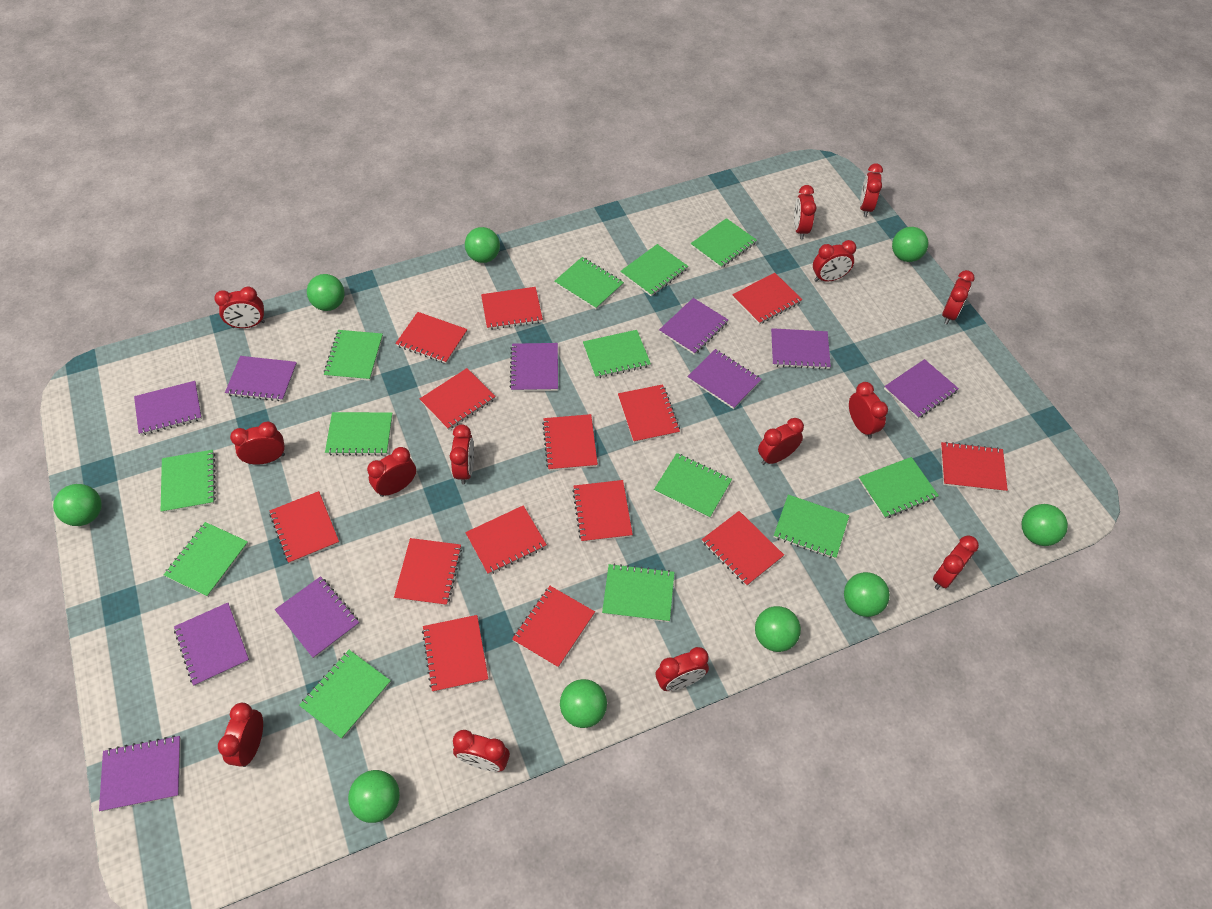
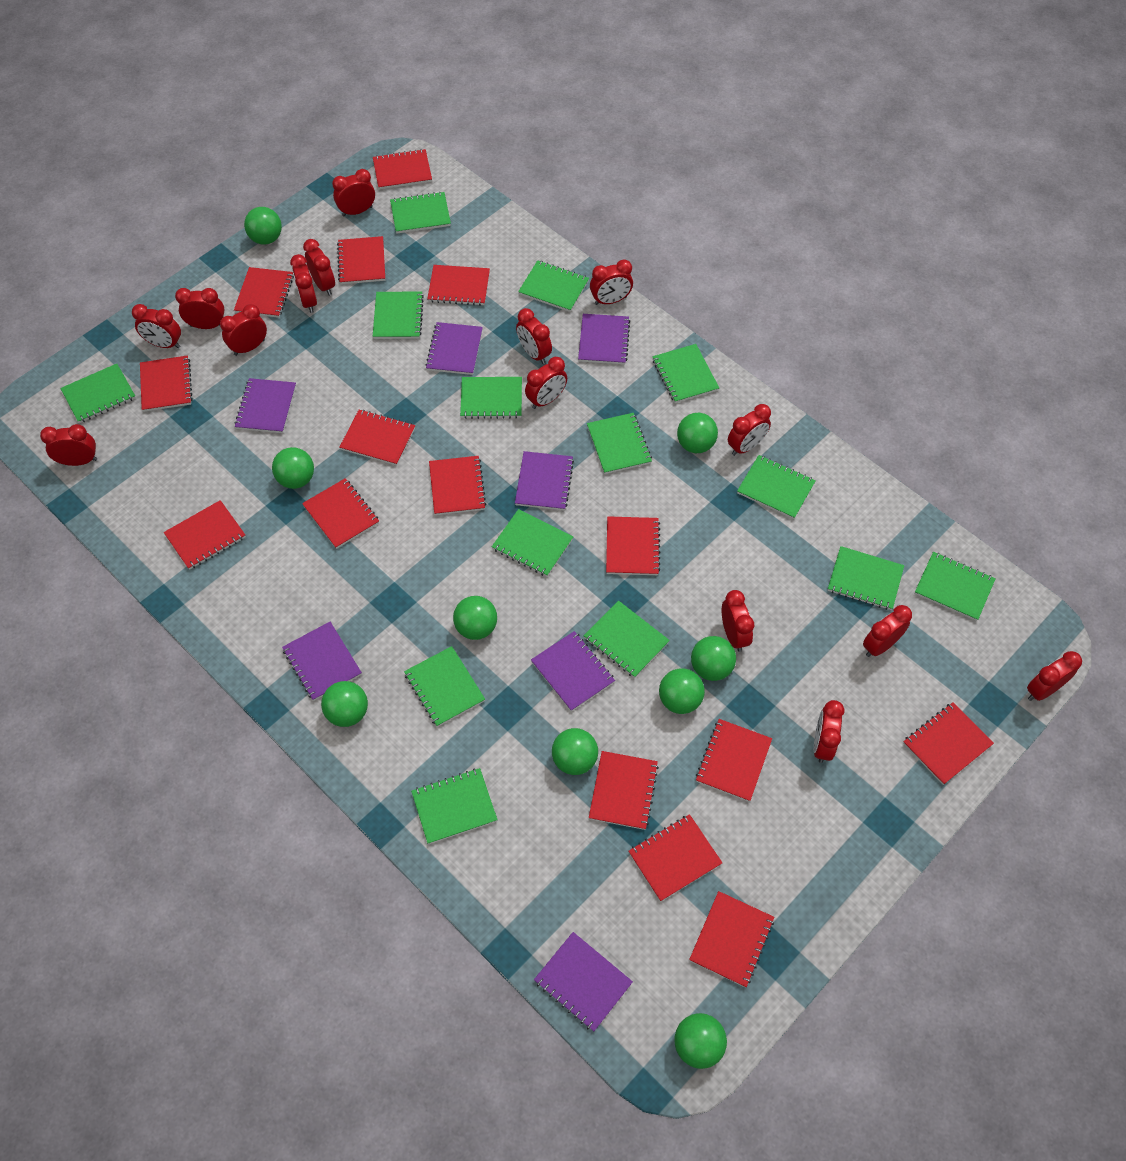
green notebook: 13 -> 14
purple notebook: 10 -> 7
red clock: 14 -> 15
red notebook: 14 -> 15

